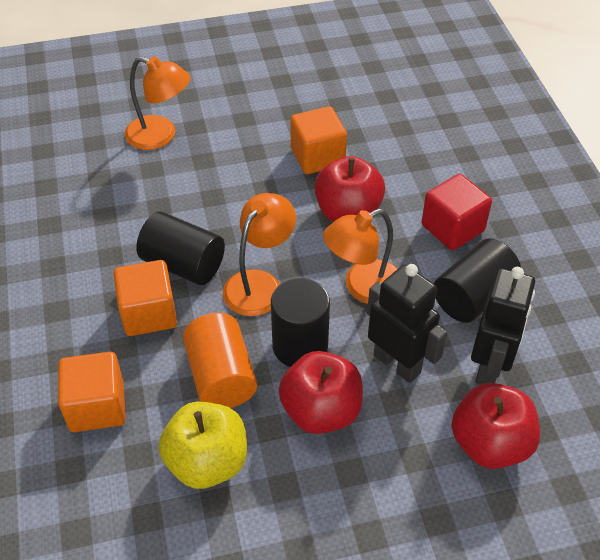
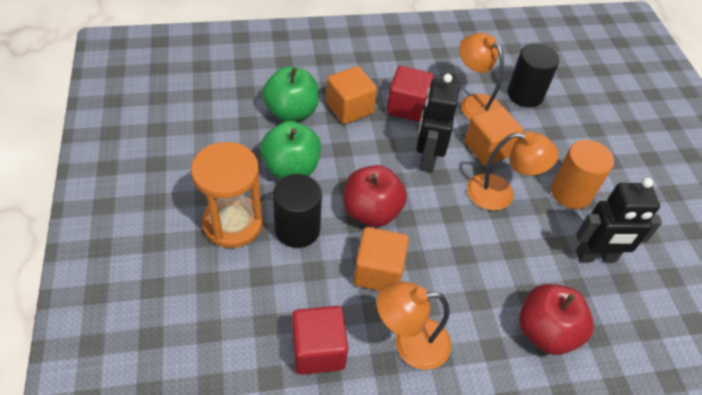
black cylinder: 3 -> 2
green apple: 0 -> 2
orange hourglass: 0 -> 1
red apple: 3 -> 2
red cube: 1 -> 2
yellow apple: 1 -> 0

